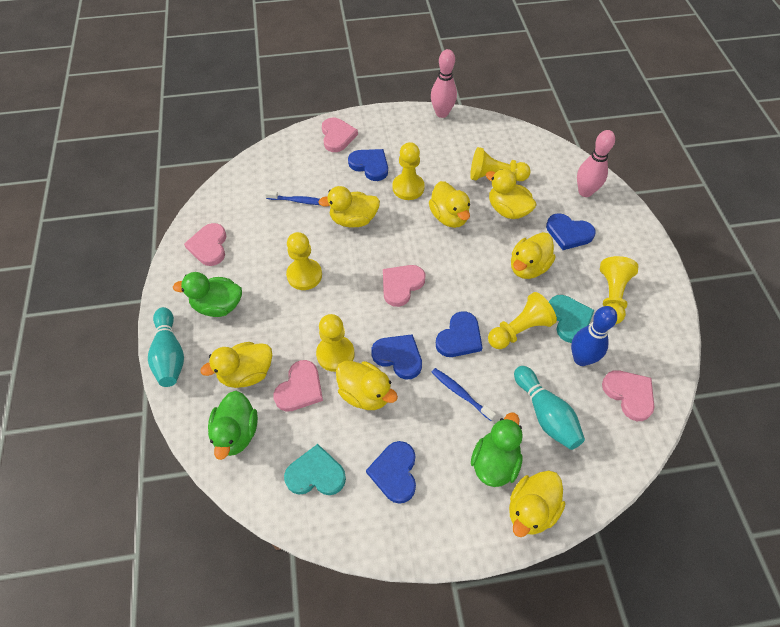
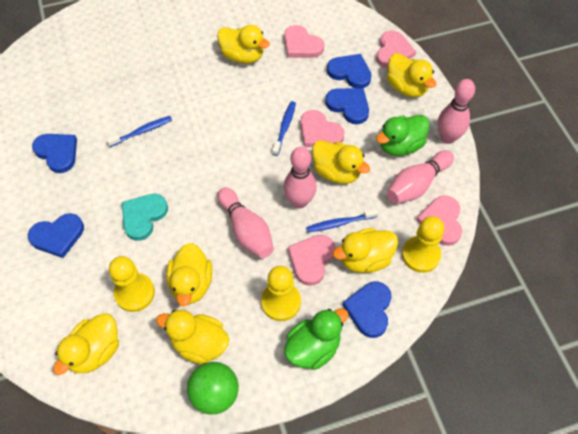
blue bowling pin: 1 -> 0
blue toothbrush: 2 -> 3
green ball: 0 -> 1
green duck: 3 -> 2
pink bowling pin: 2 -> 4
turquoise bowling pin: 2 -> 0
turquoise heart: 2 -> 1
yellow pawn: 6 -> 3

